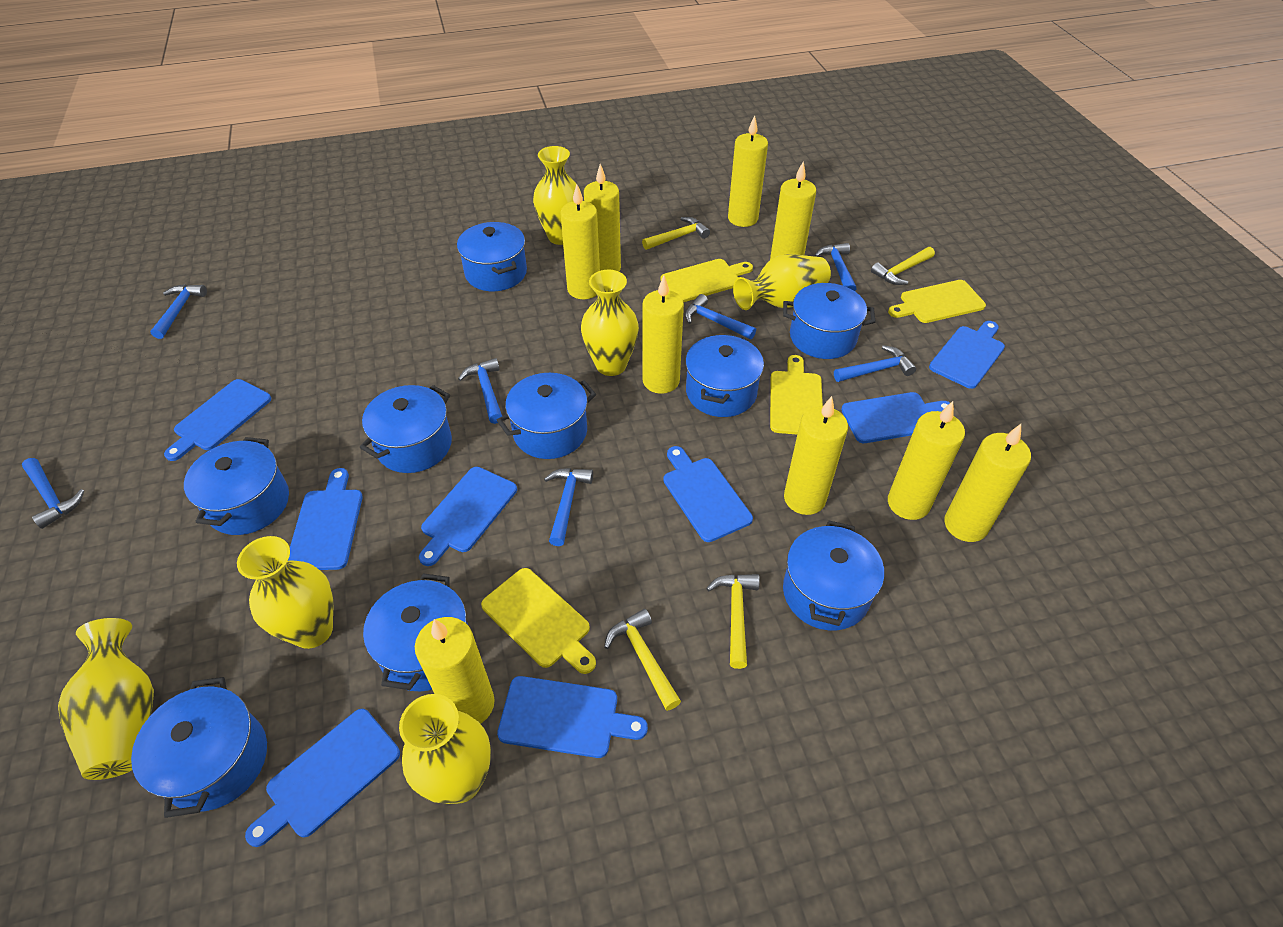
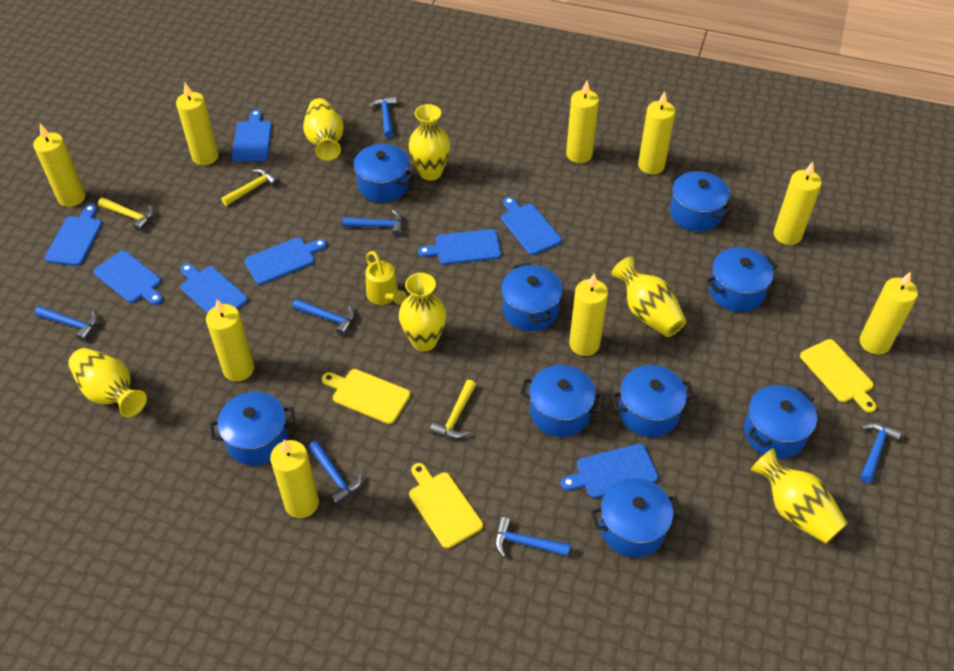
yellow cutting board: 4 -> 3
yellow hammer: 4 -> 3
yellow watering can: 0 -> 1

